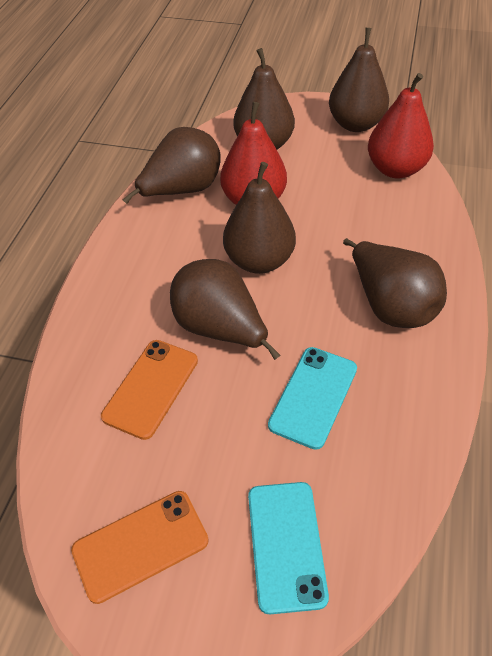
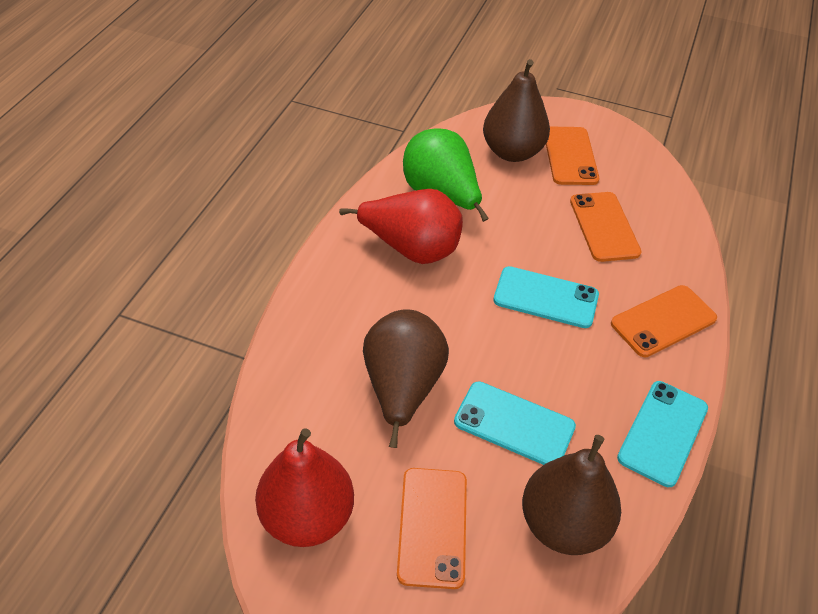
brown pear: 6 -> 3
green pear: 0 -> 1
orange phone: 2 -> 4
turquoise phone: 2 -> 3

